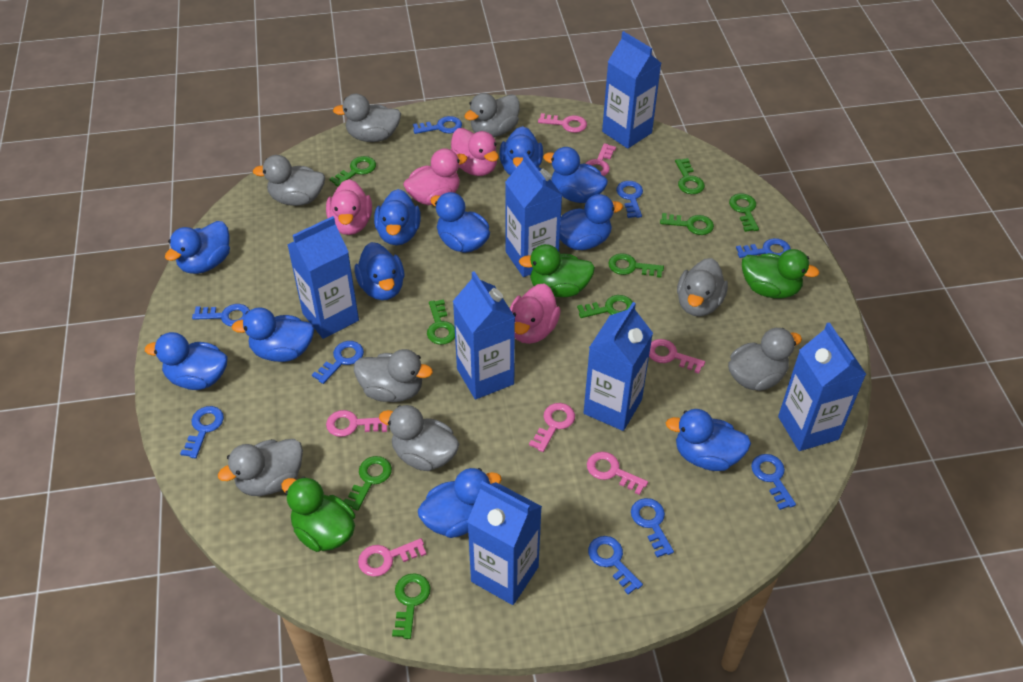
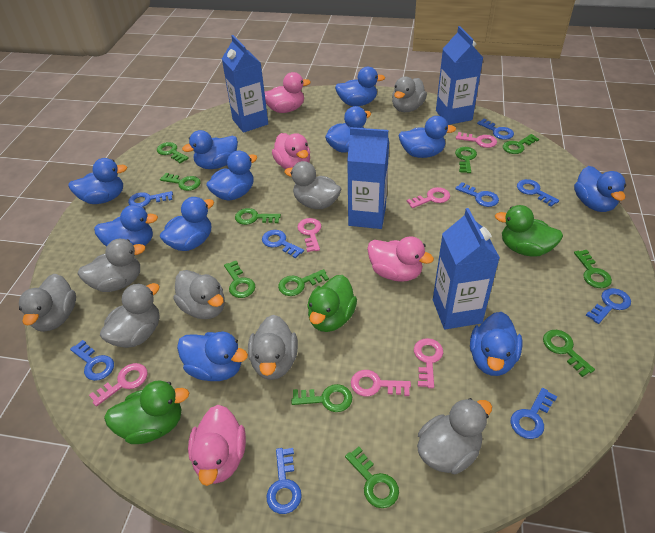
blue carton: 7 -> 4
green key: 9 -> 11
pink key: 7 -> 6

